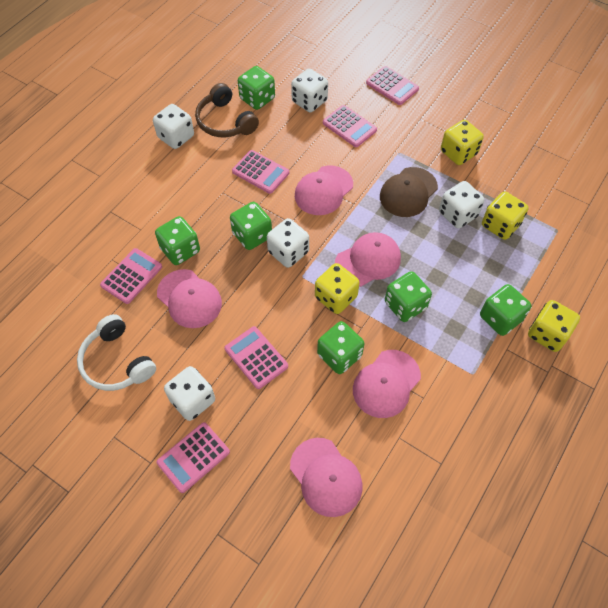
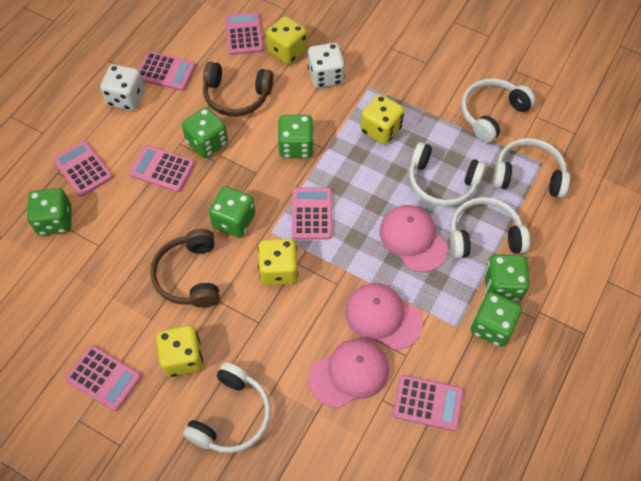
brown cap: 1 -> 0
brown headphones: 1 -> 2
pink calculator: 6 -> 7
pink cap: 5 -> 3
white dice: 5 -> 2
white headphones: 1 -> 5

